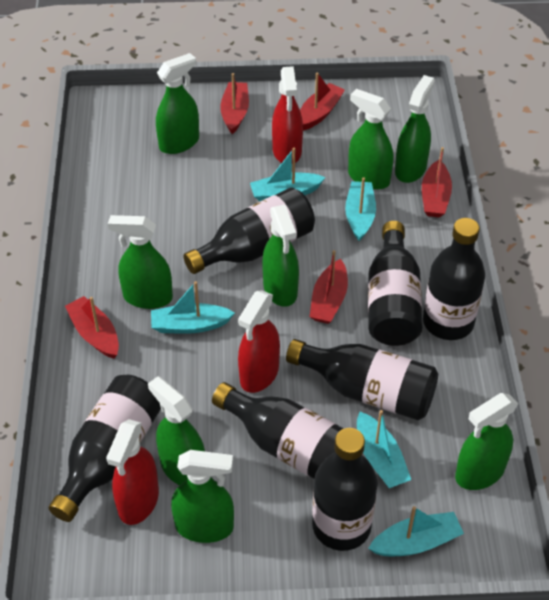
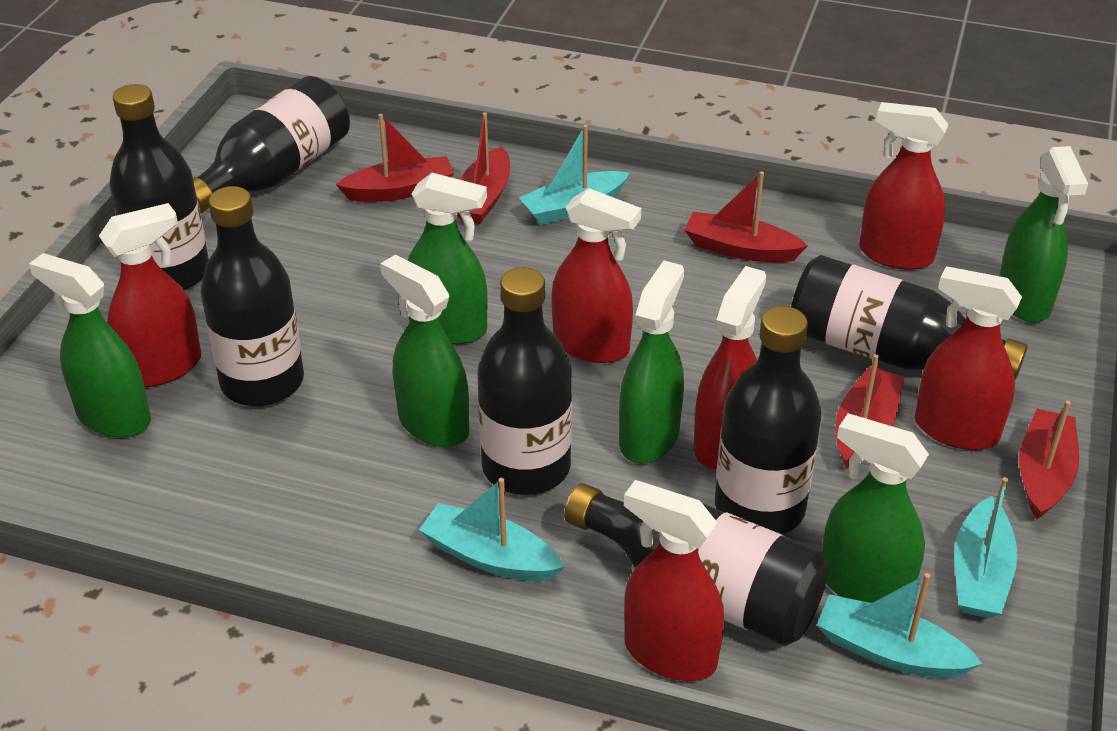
green spray bottle: 8 -> 6
red spray bottle: 3 -> 6
turquoise boat: 5 -> 4

